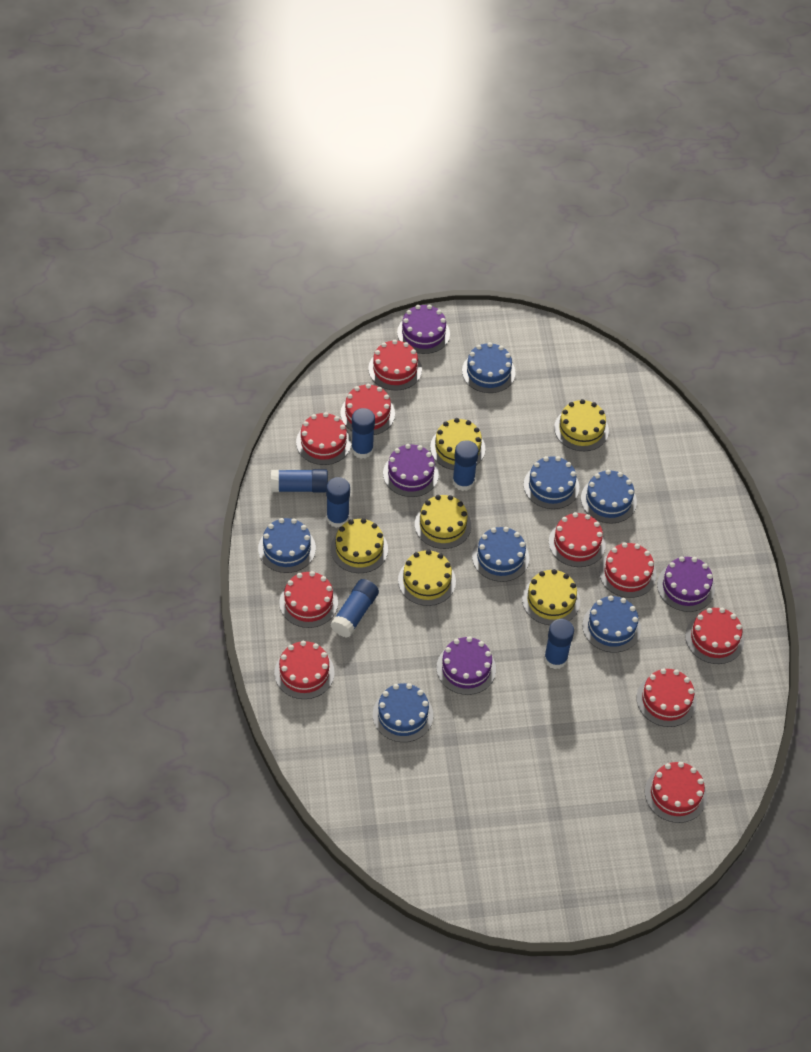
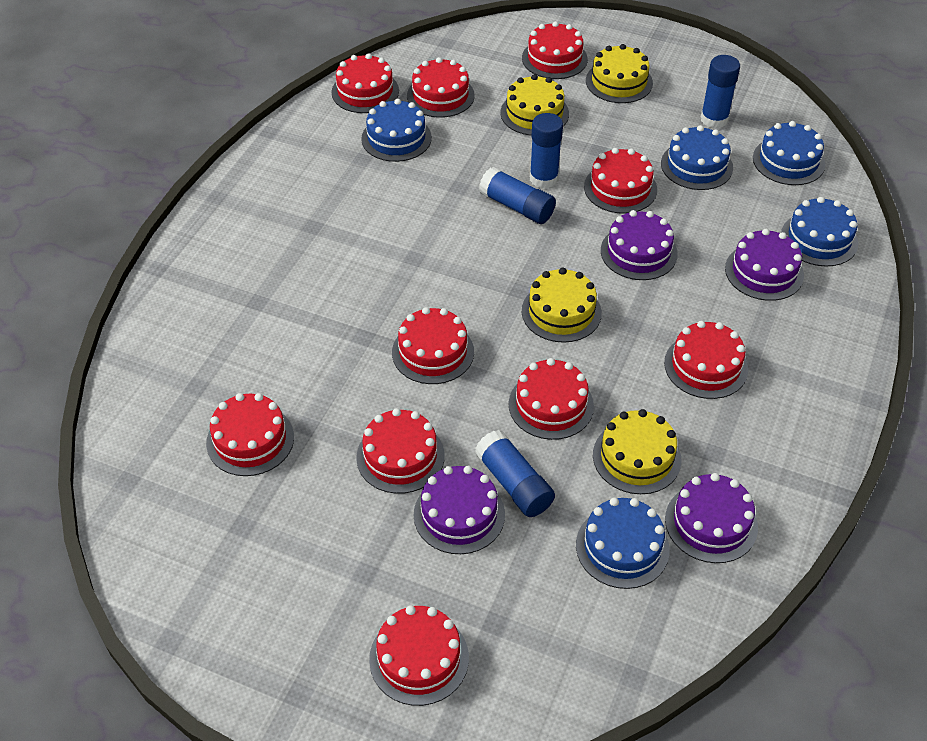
blue cake: 7 -> 5
blue glue stick: 6 -> 4
yellow cake: 6 -> 4

